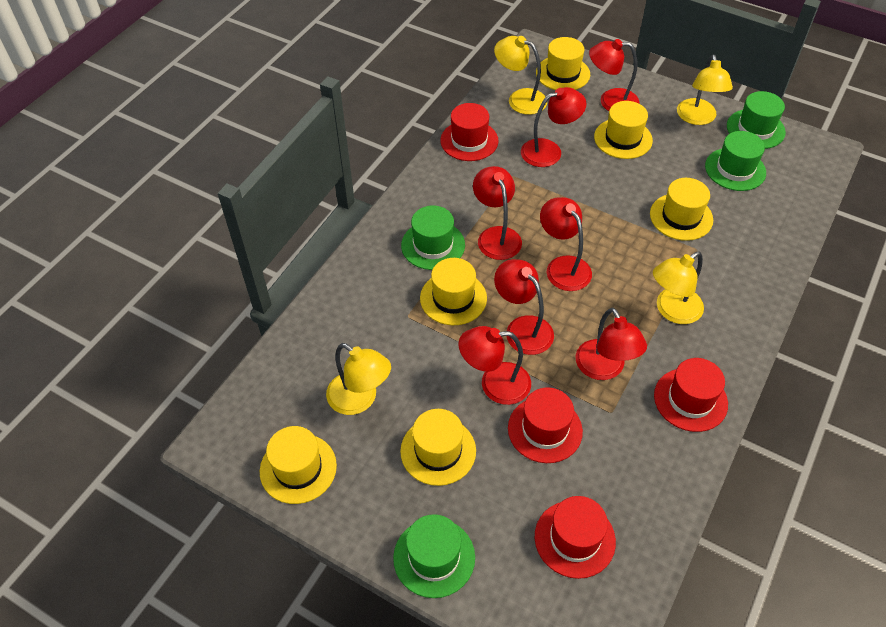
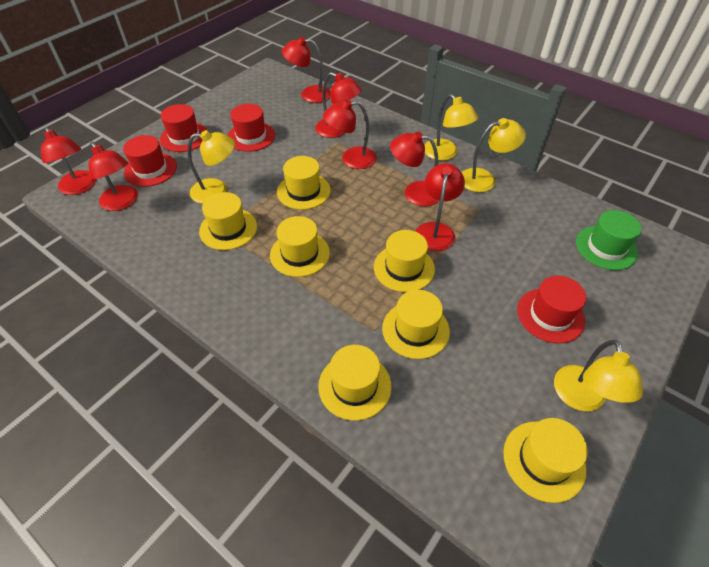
green hat: 4 -> 1
yellow hat: 6 -> 7

